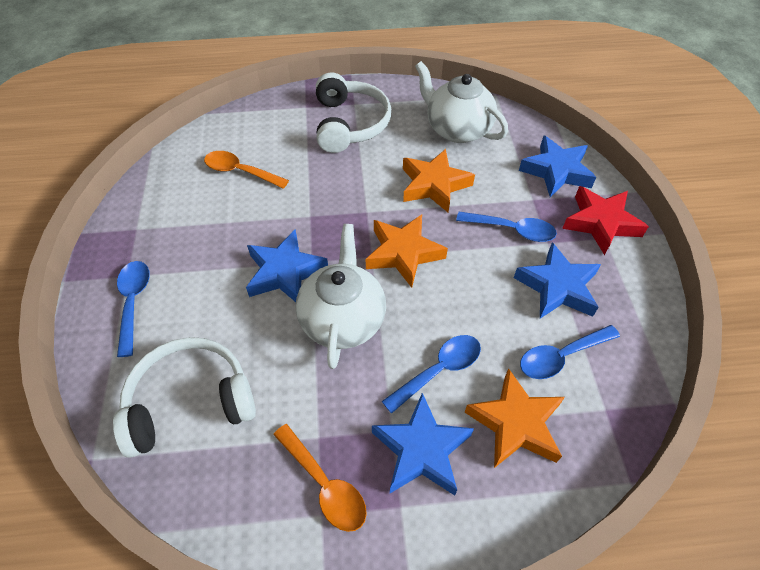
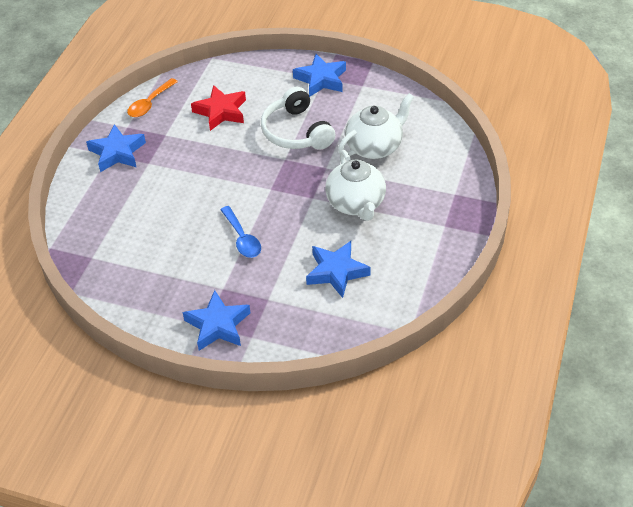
blue spoon: 4 -> 1
orange spoon: 2 -> 1
orange star: 3 -> 0
white headphones: 2 -> 1

